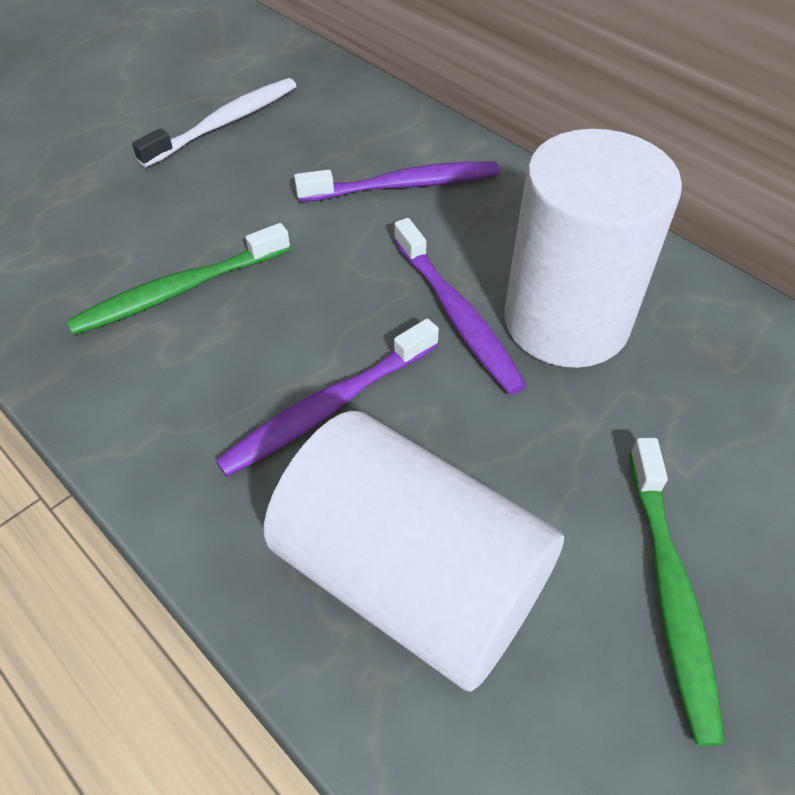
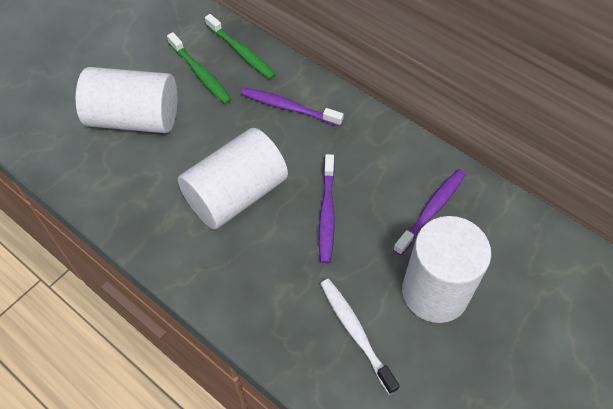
white cylinder: 2 -> 3

